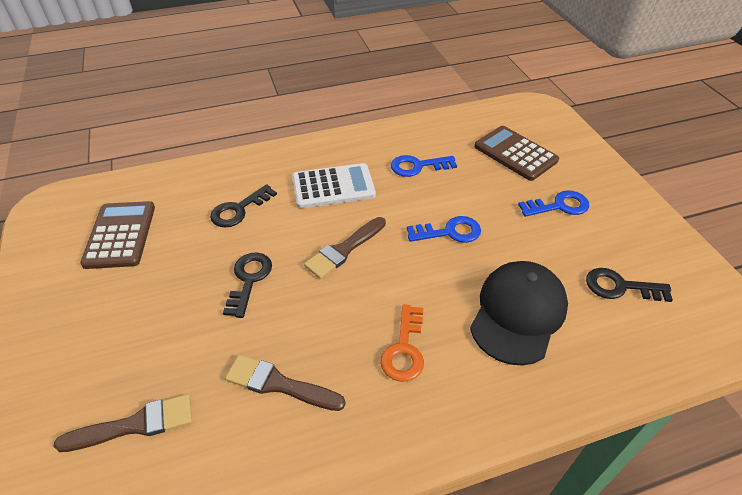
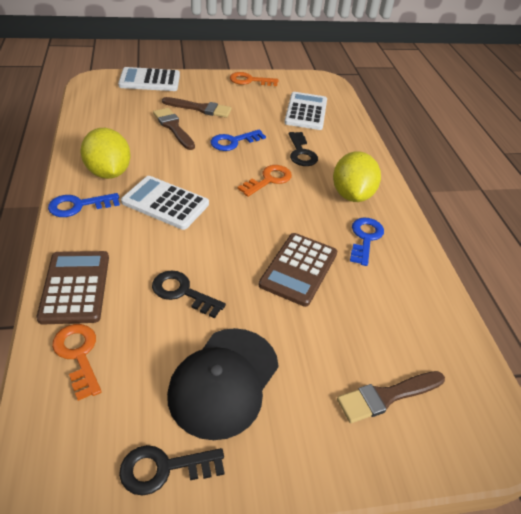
orange key: 1 -> 3
white calculator: 1 -> 3
yellow lemon: 0 -> 2

